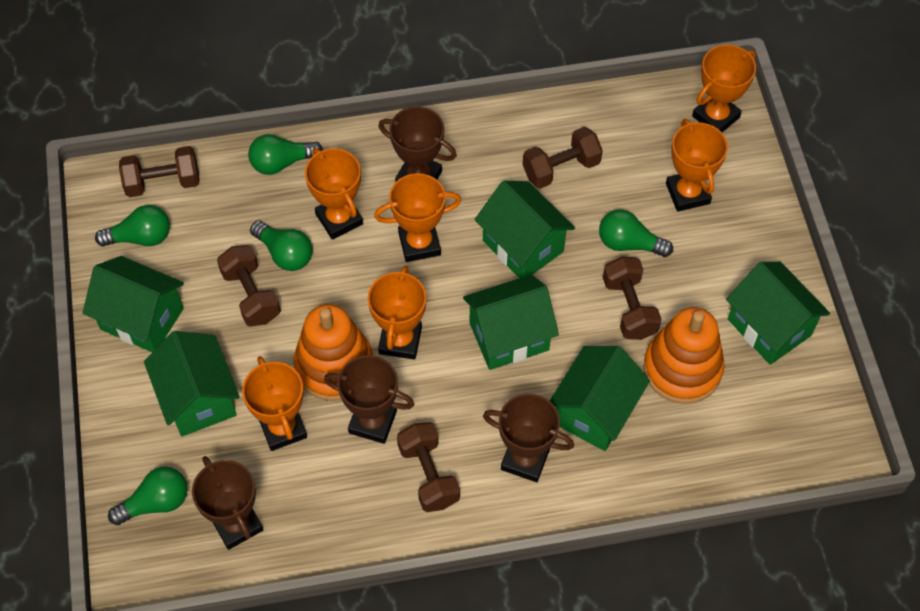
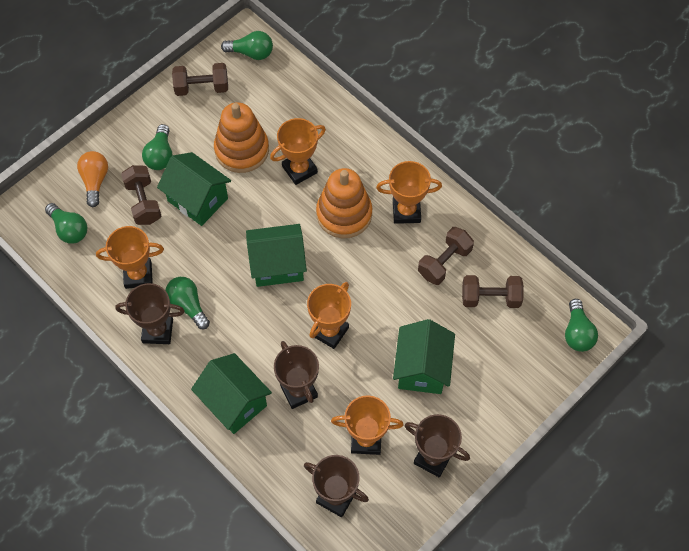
brown dumbbell: 5 -> 4
green house: 6 -> 4
orange light bulb: 0 -> 1
orange trophy: 6 -> 5

